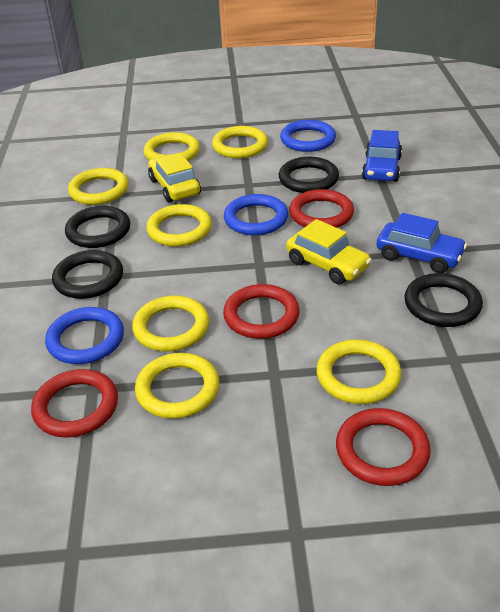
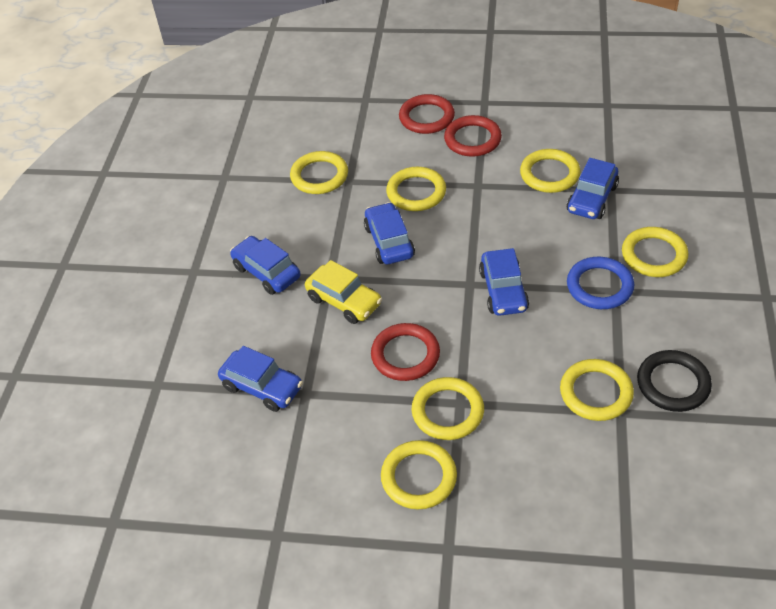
black ring: 4 -> 1
blue car: 2 -> 5
blue ring: 3 -> 1
red ring: 4 -> 3
yellow car: 2 -> 1

